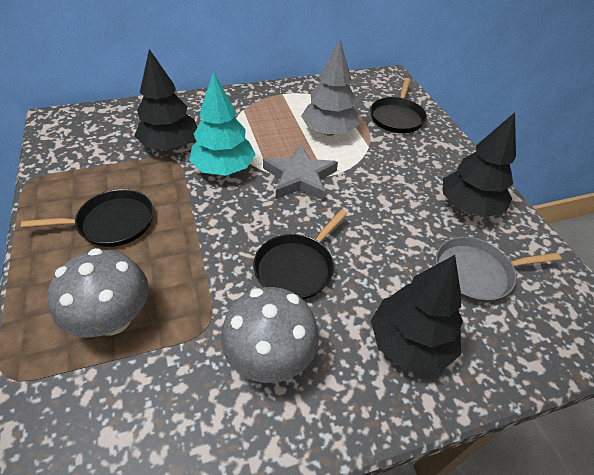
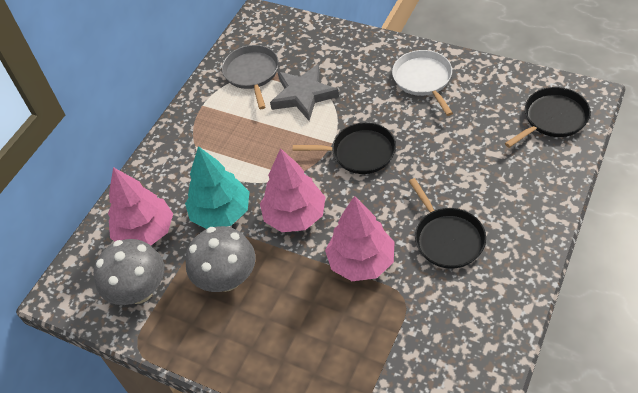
black tree: 3 -> 0
grey tree: 1 -> 0
pink tree: 0 -> 3
white pan: 0 -> 1

